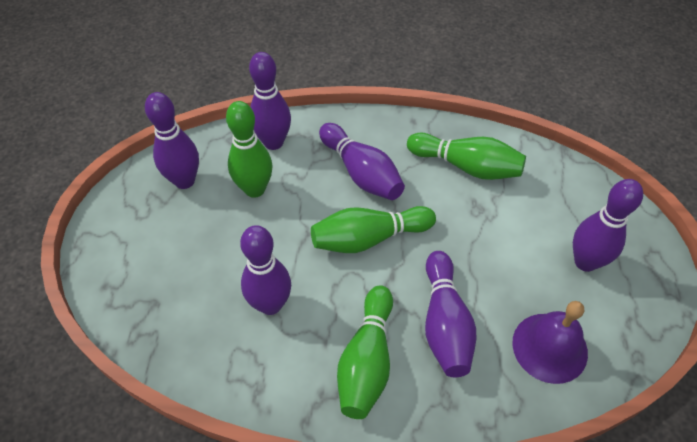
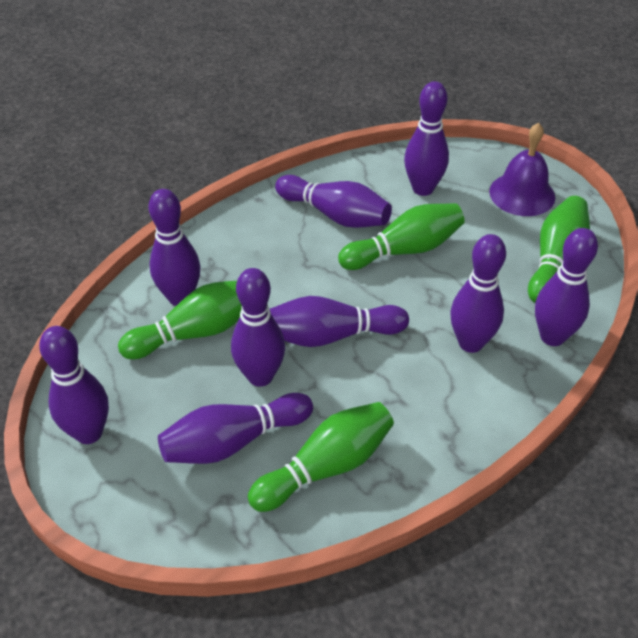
purple bowling pin: 6 -> 9

